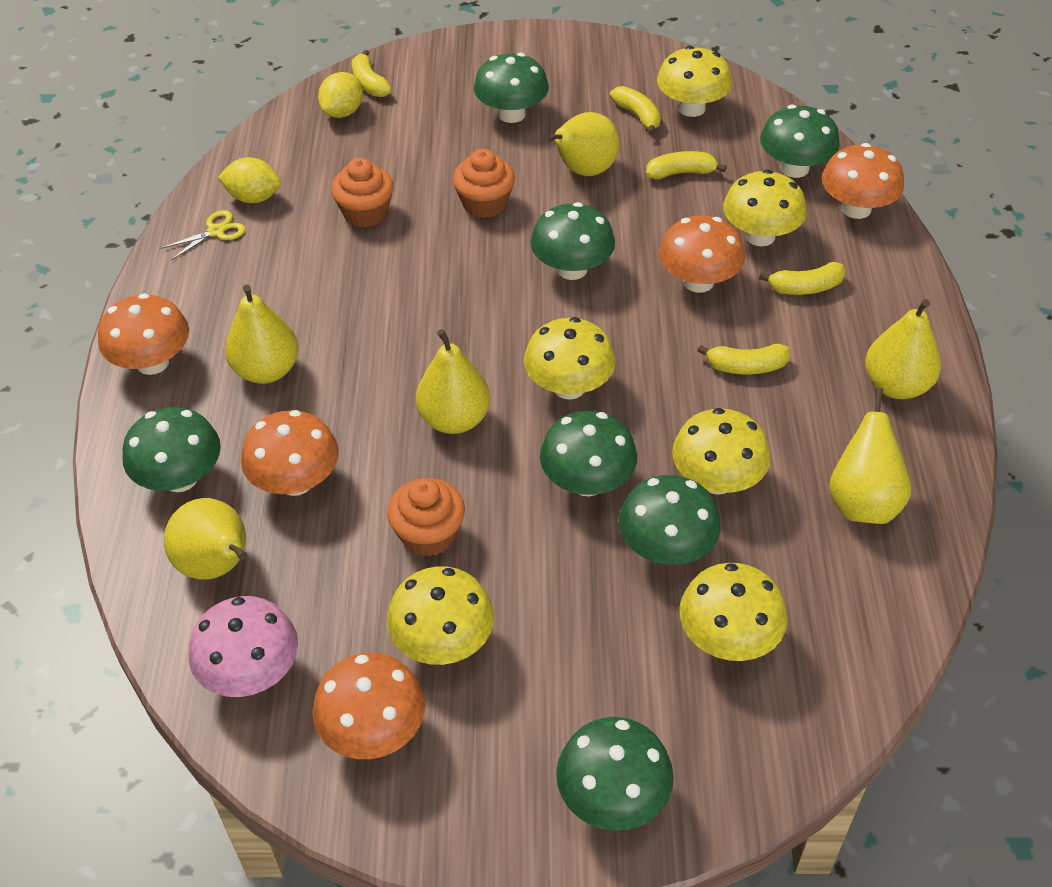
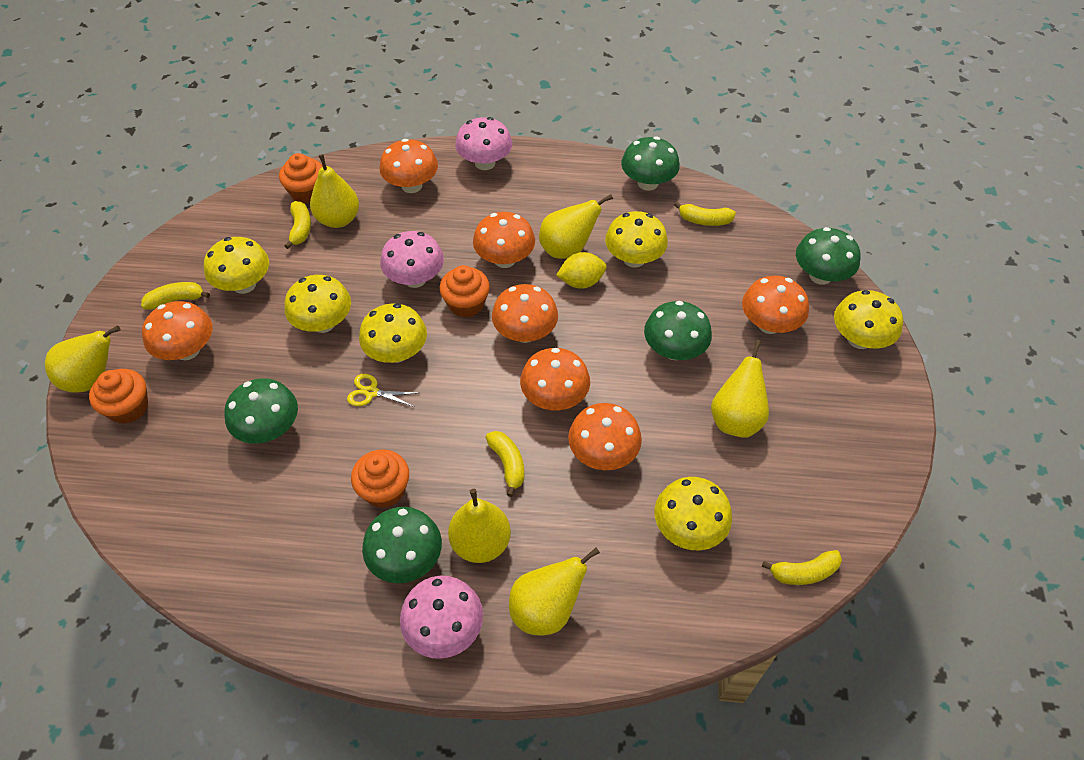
green mushroom: 7 -> 5
orange cupcake: 3 -> 4
orange mushroom: 5 -> 7
pink mushroom: 1 -> 3
yellow lemon: 2 -> 1

